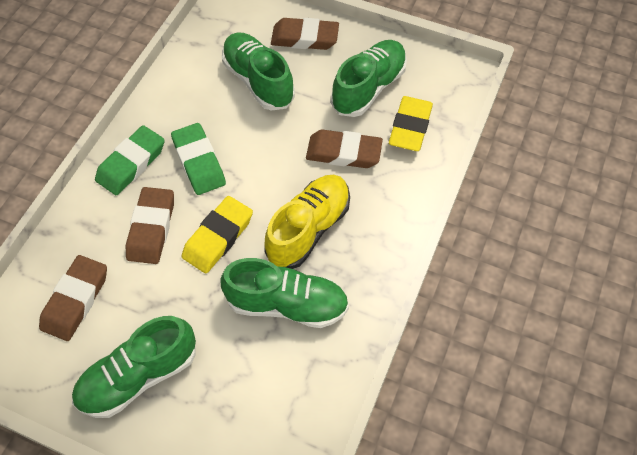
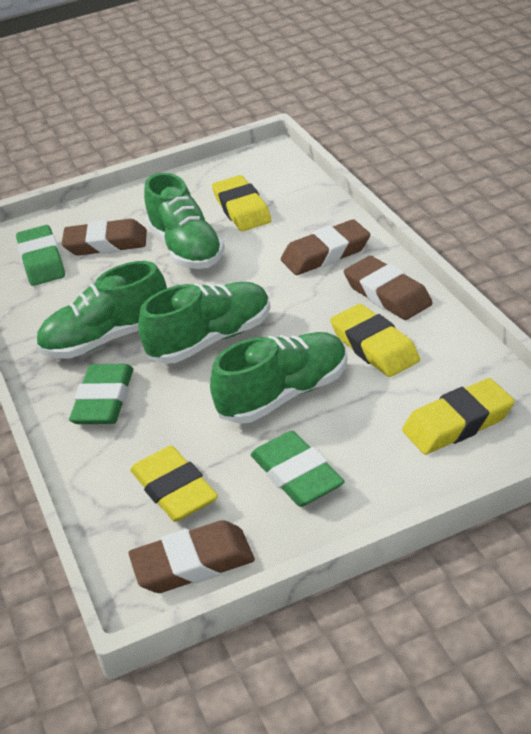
green eraser: 2 -> 3
yellow eraser: 2 -> 4
yellow shoe: 1 -> 0

